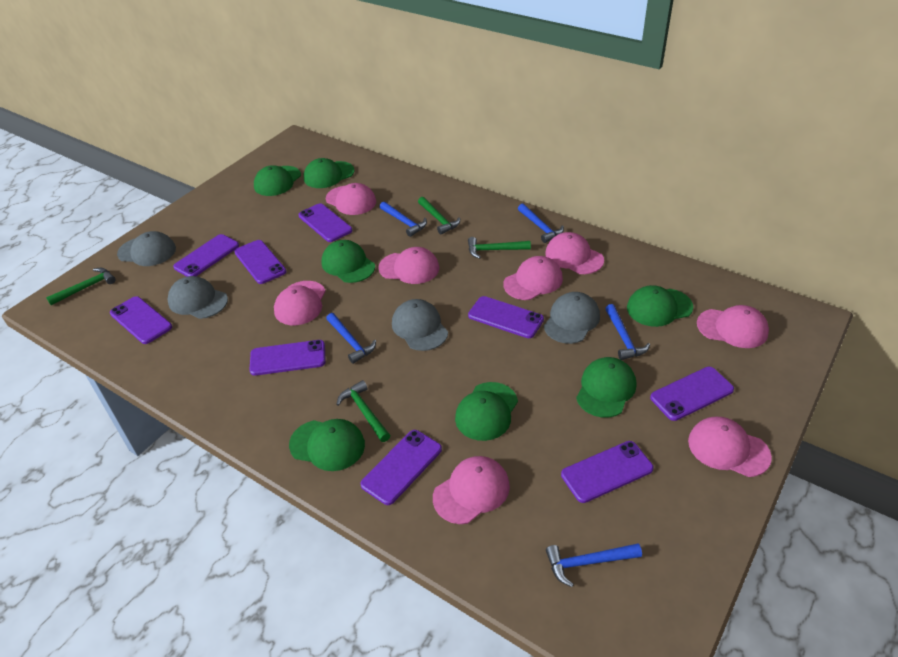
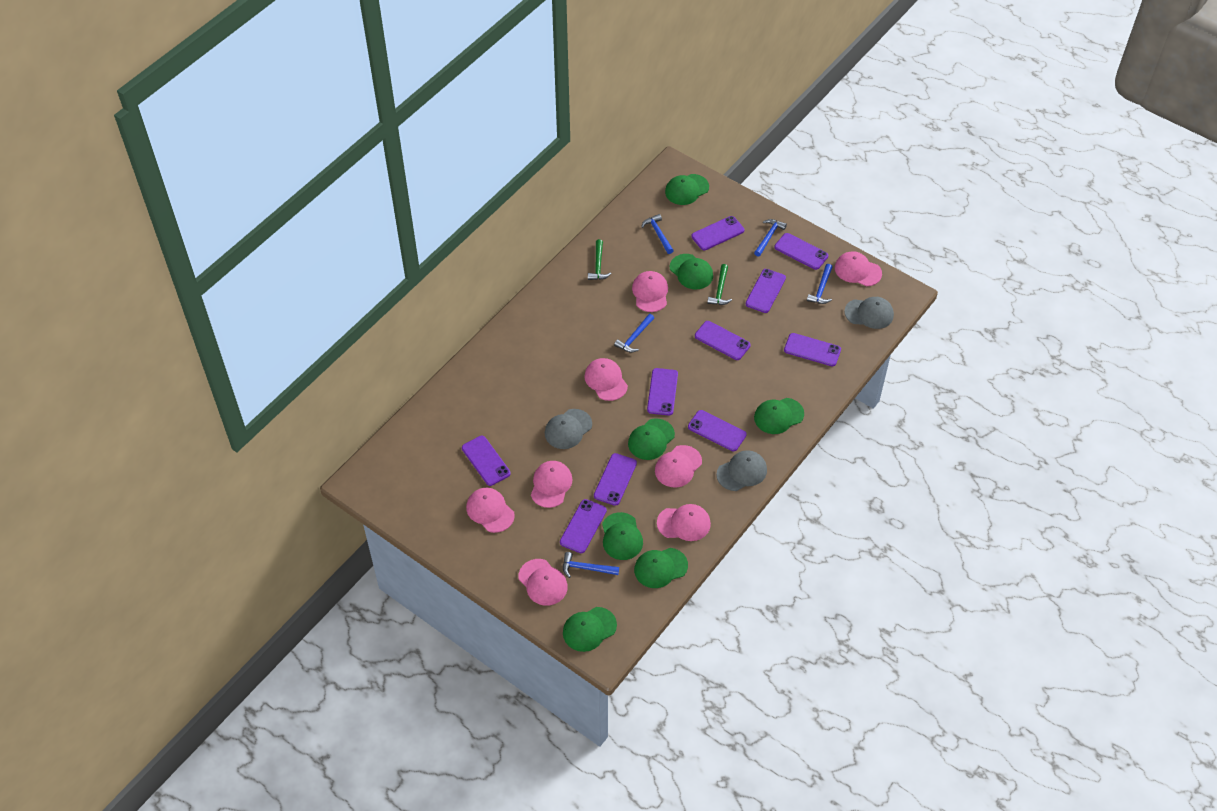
green hammer: 4 -> 2
grey cap: 4 -> 3
purple phone: 9 -> 10

